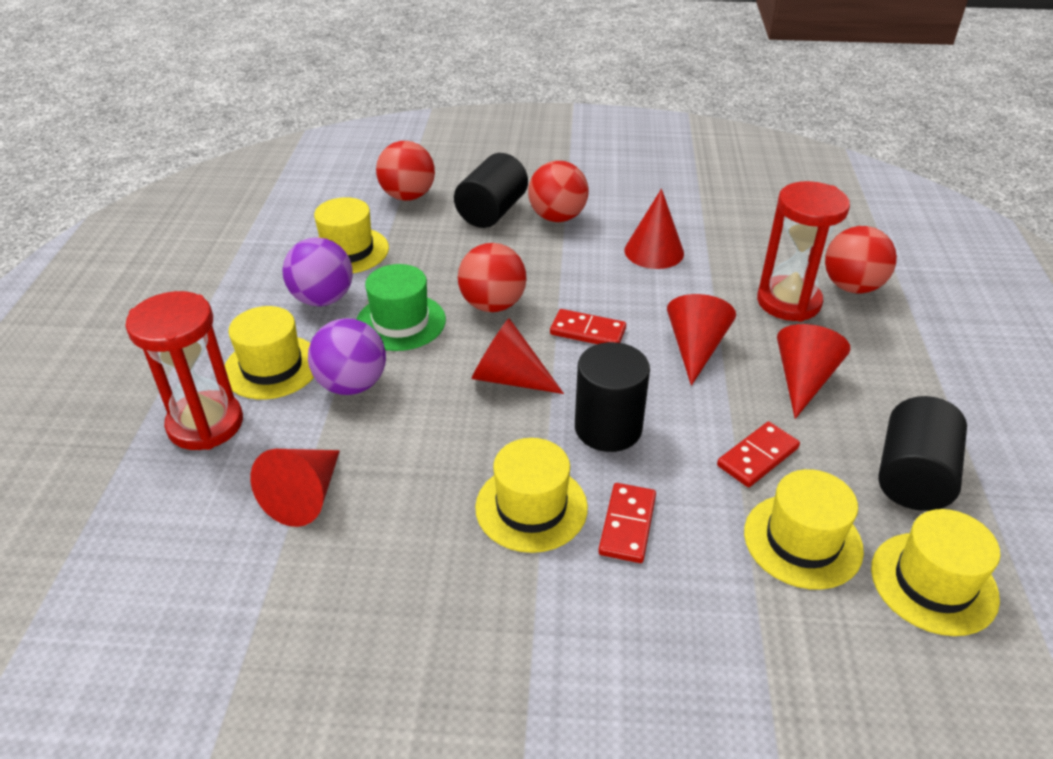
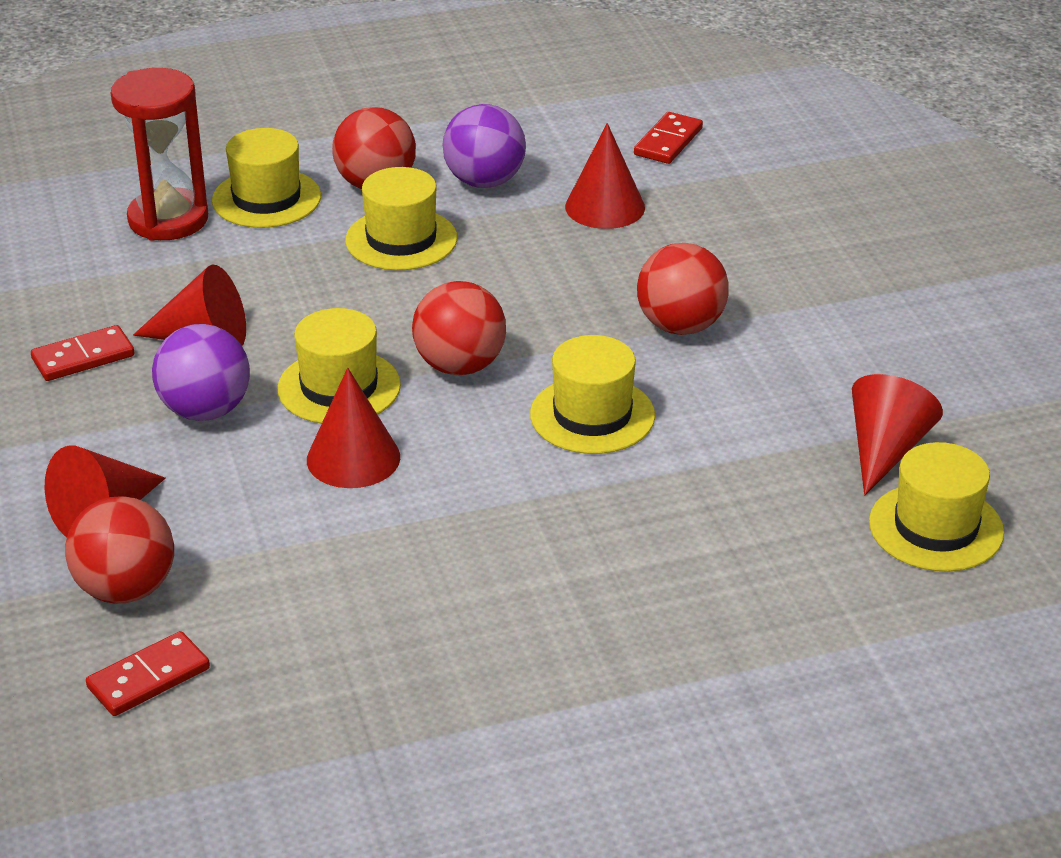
black cylinder: 3 -> 0
green hat: 1 -> 0
red hourglass: 2 -> 1

